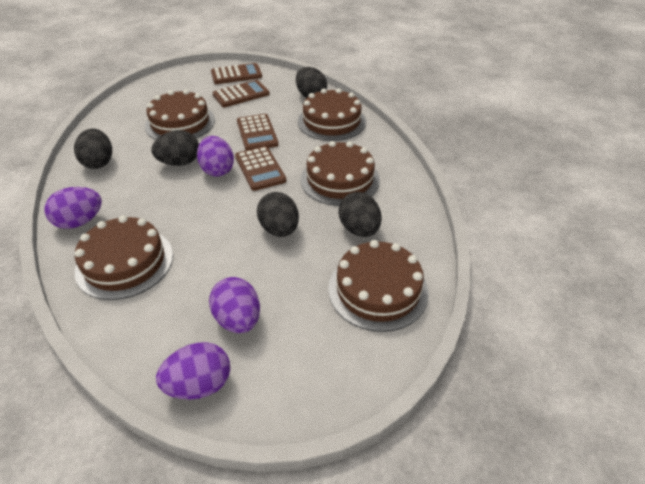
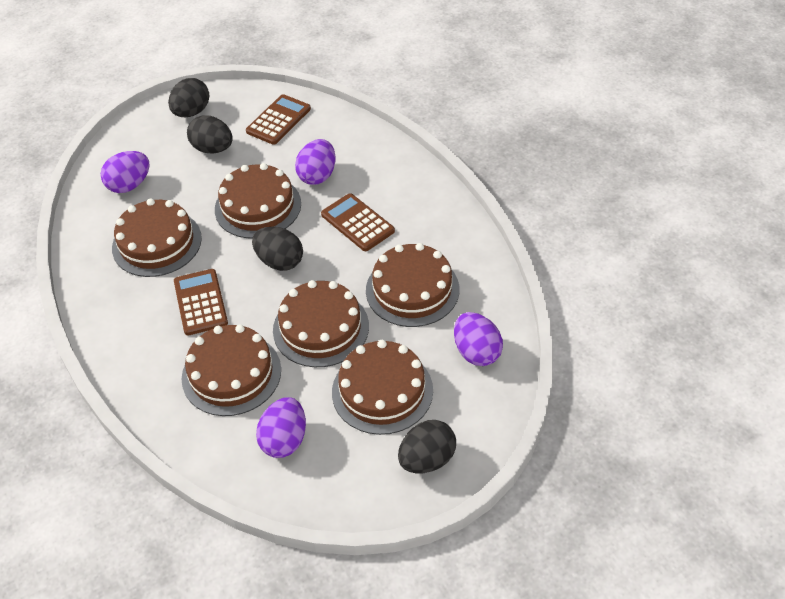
black egg: 5 -> 4
brown cake: 5 -> 6
brown calculator: 4 -> 3

